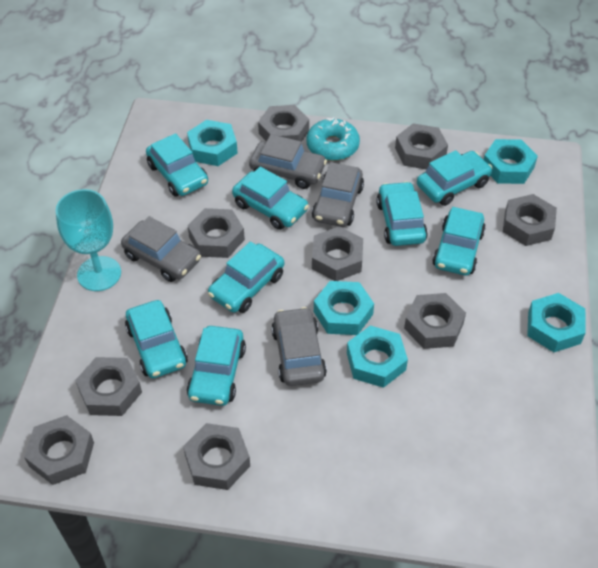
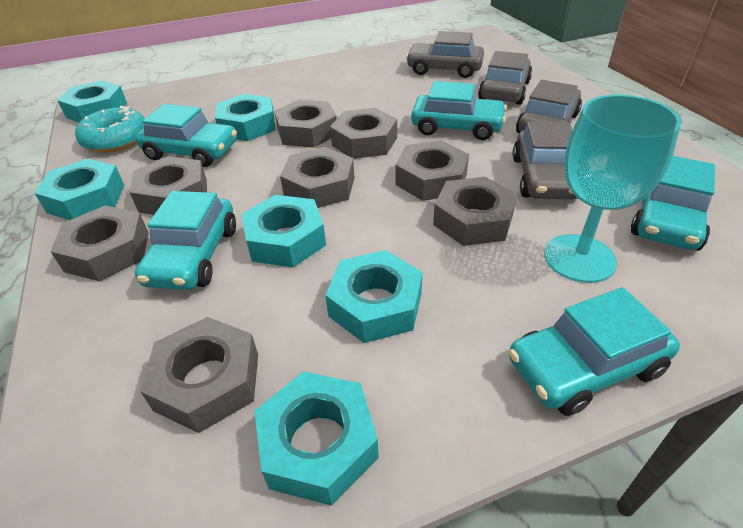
grey nut: 9 -> 8
turquoise car: 8 -> 5
turquoise nut: 5 -> 6

